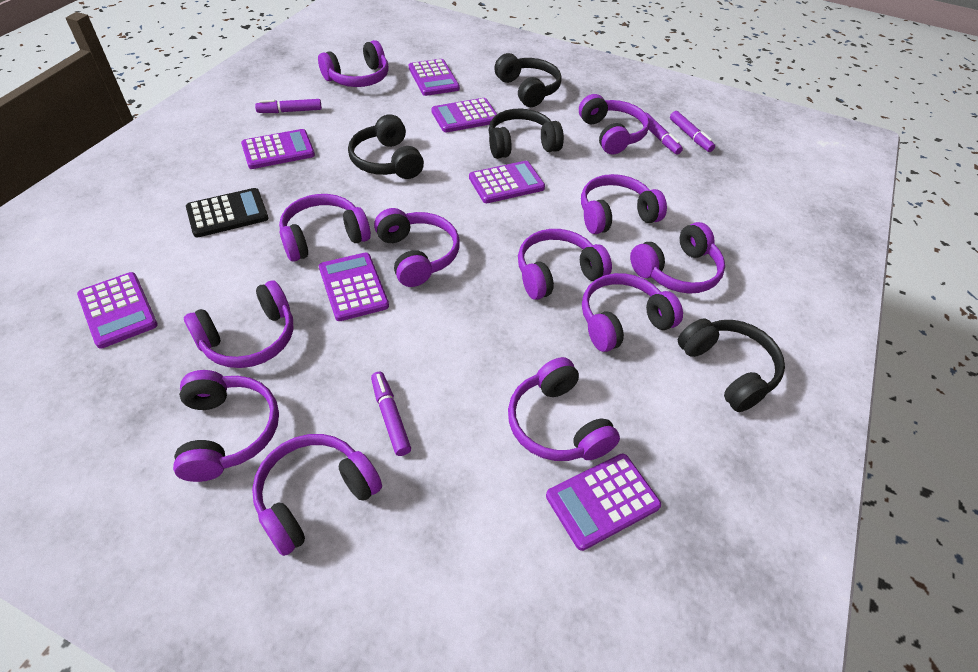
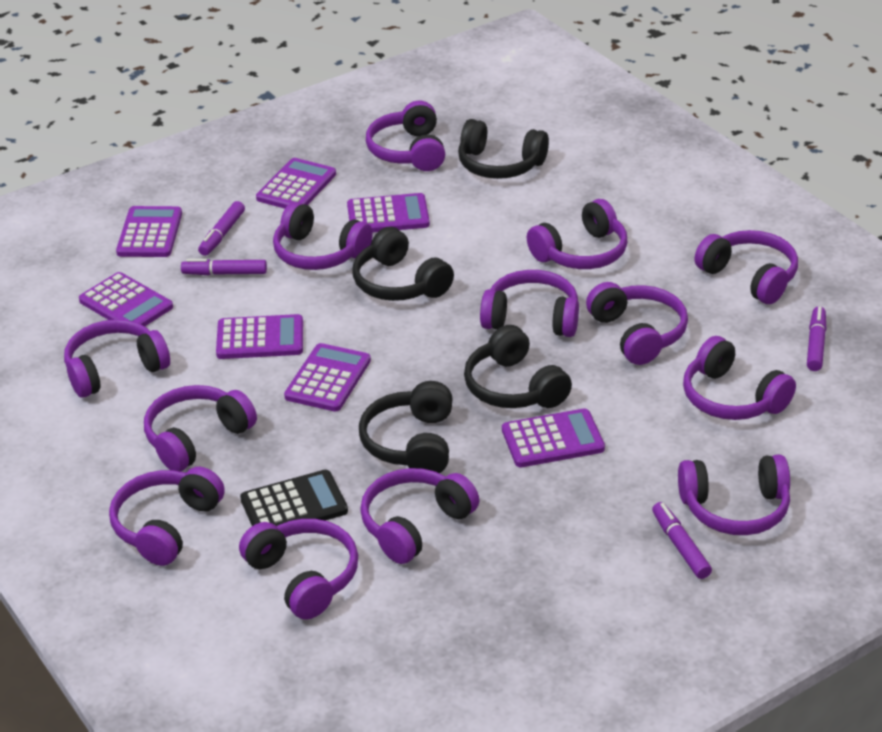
purple headphones: 12 -> 13

